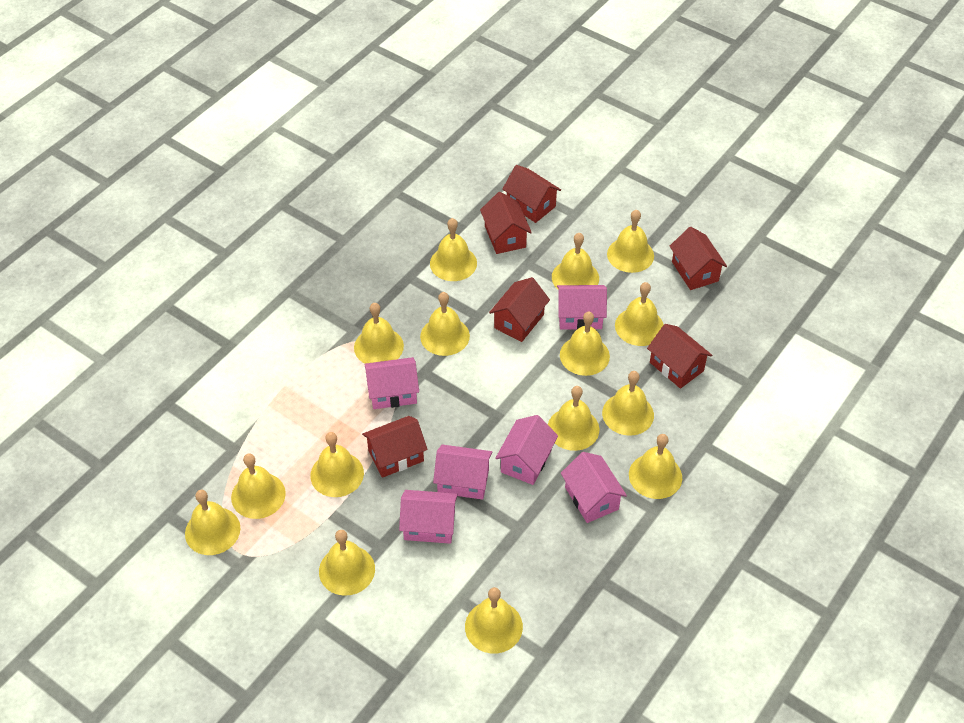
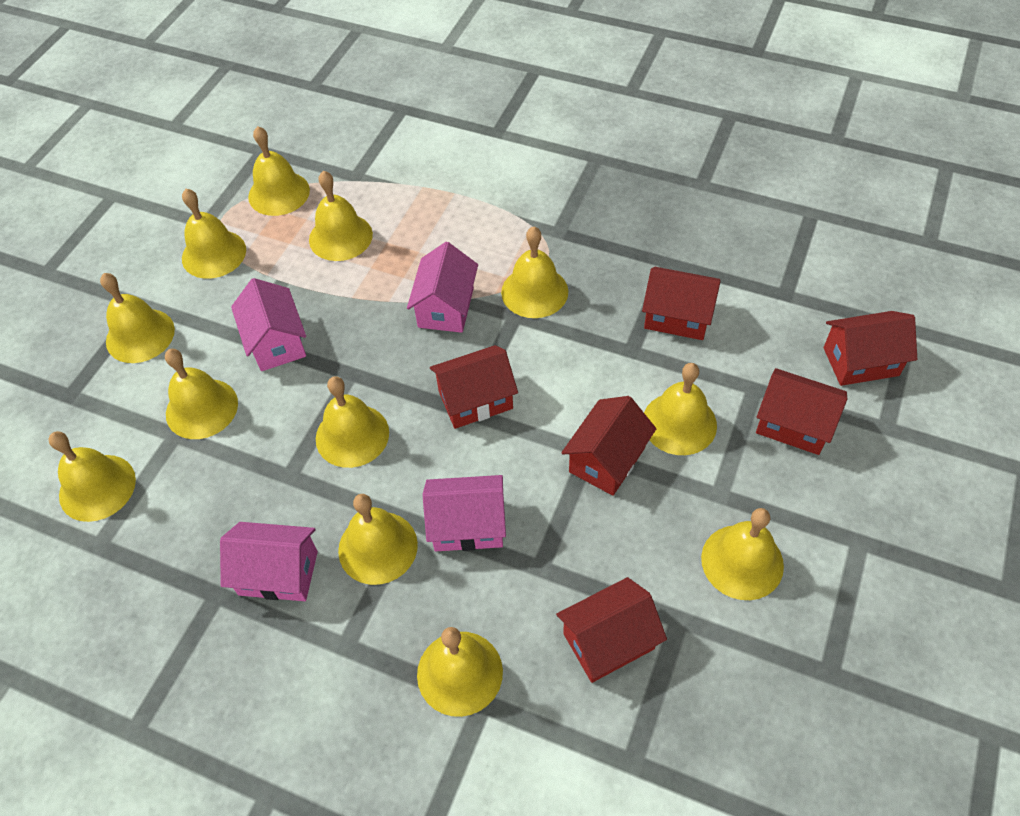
pink house: 6 -> 4
yellow bell: 15 -> 12

